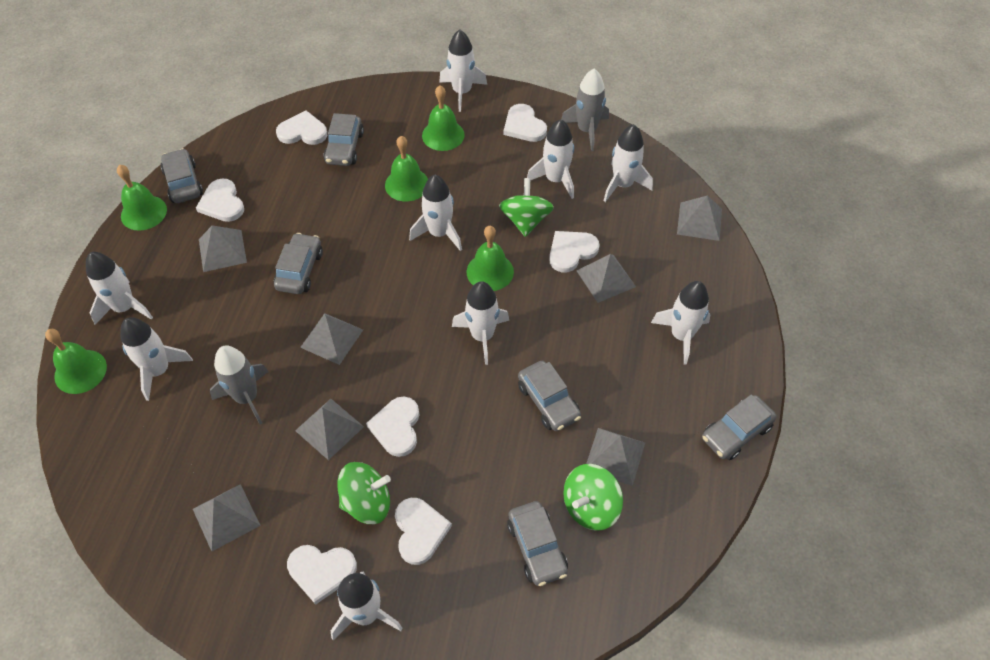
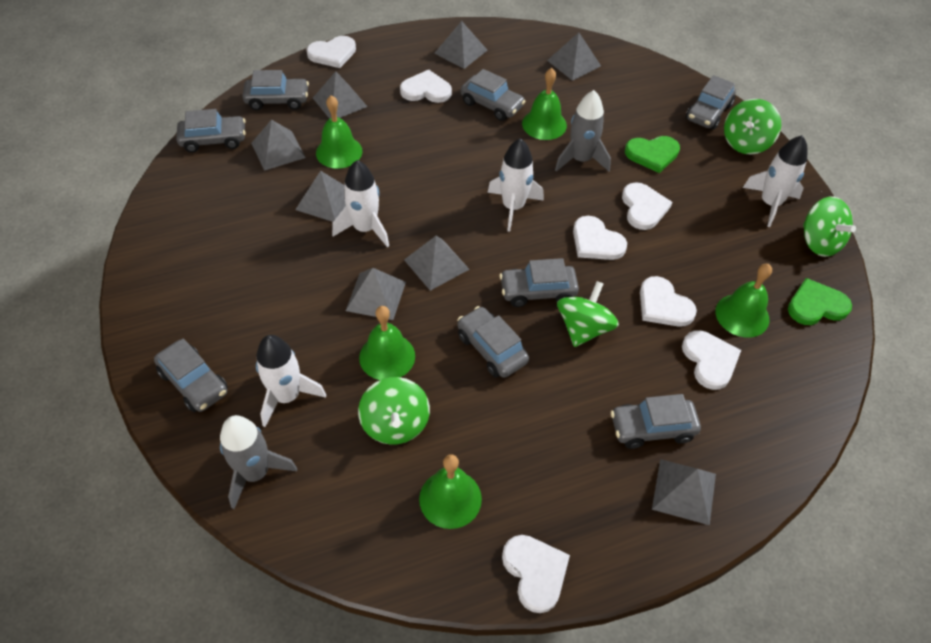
green heart: 0 -> 2
green spinning top: 3 -> 4
grey car: 6 -> 8
grey pyramid: 7 -> 8
white rocket: 9 -> 4

